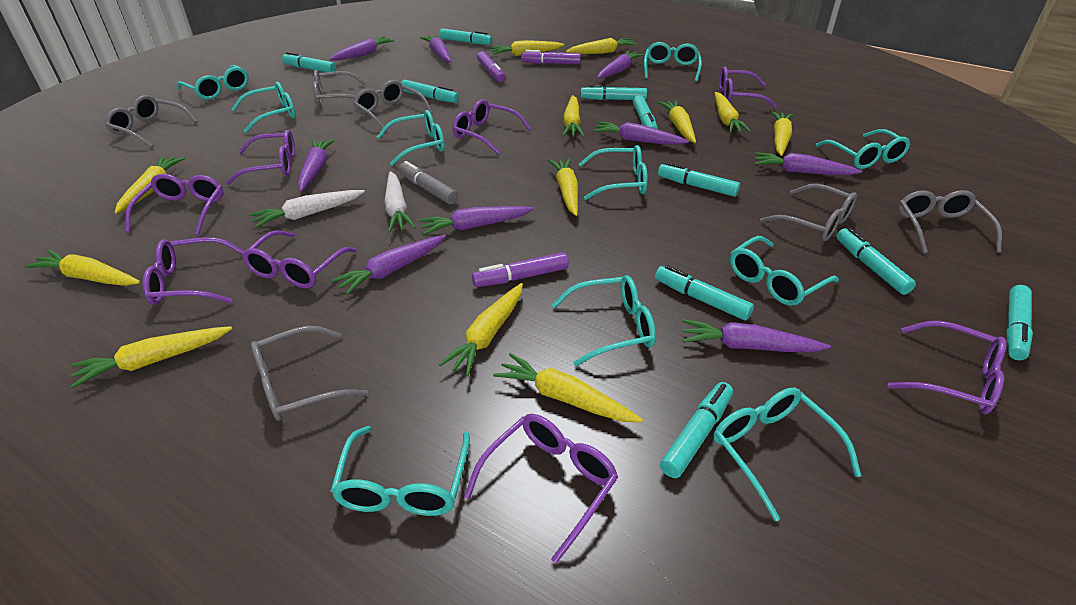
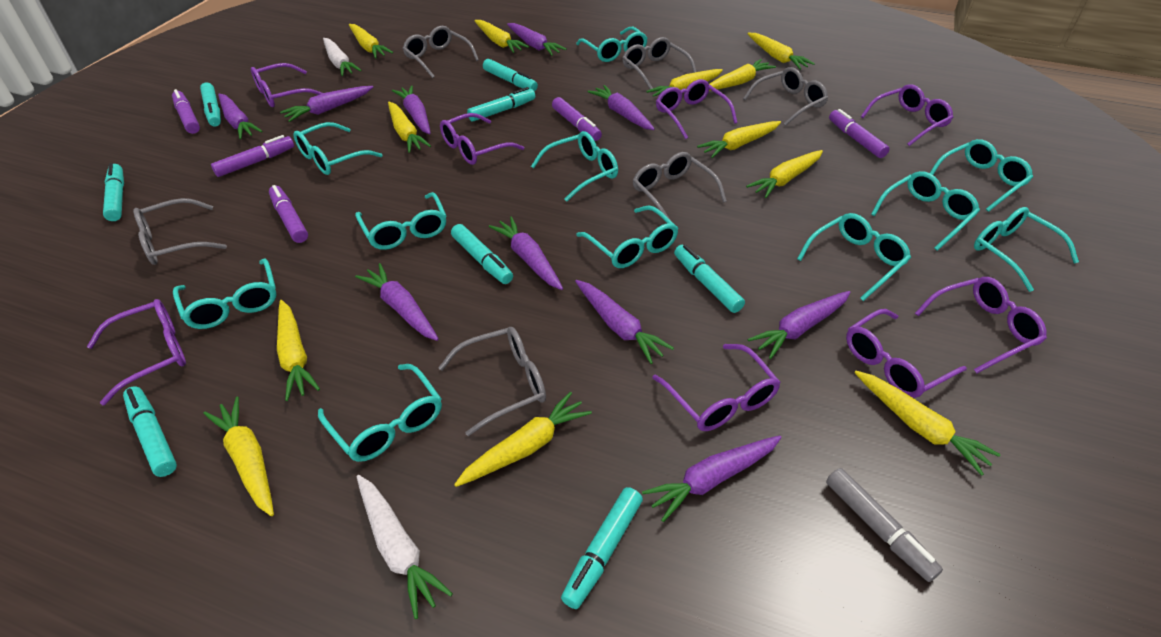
purple carrot: 9 -> 10
purple marker: 3 -> 5
turquoise glasses: 10 -> 11
turquoise marker: 10 -> 8

